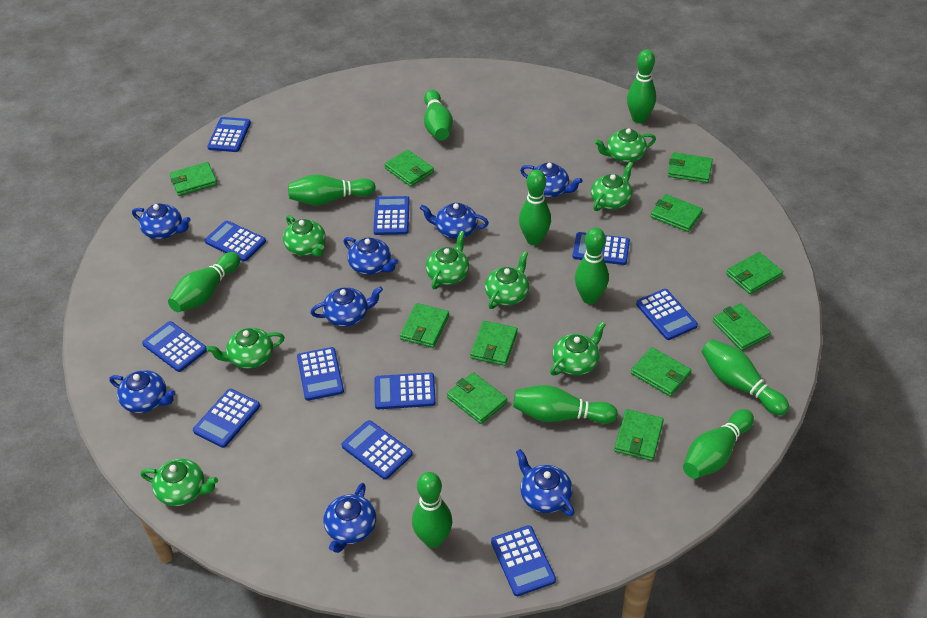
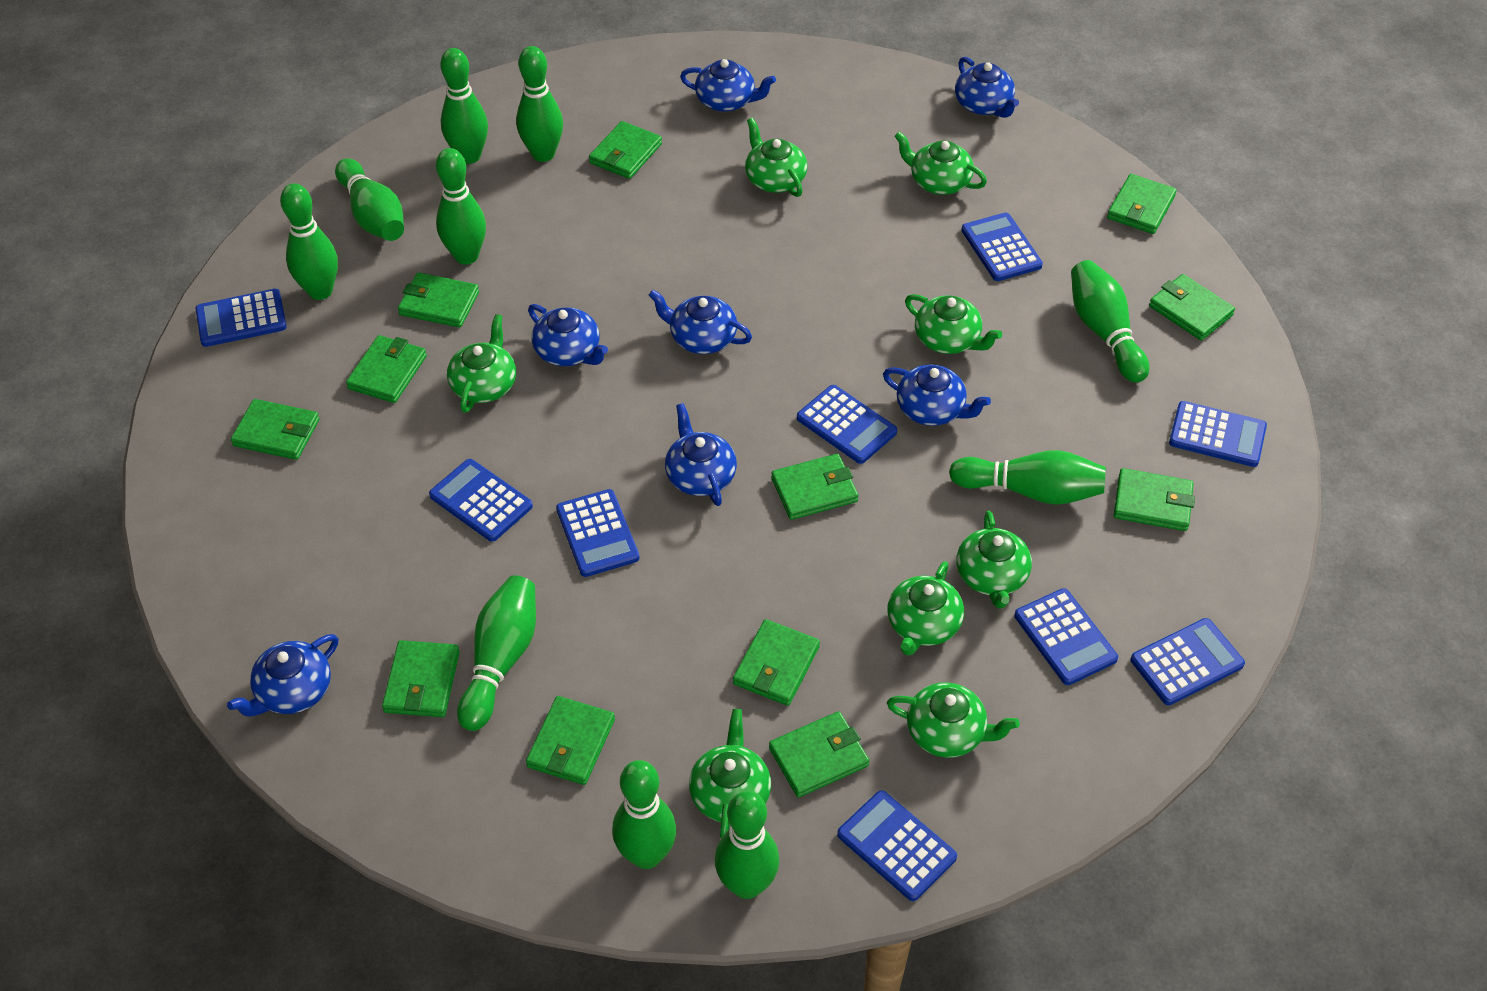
blue calculator: 11 -> 9
blue teapot: 8 -> 7
green wallet: 11 -> 12

